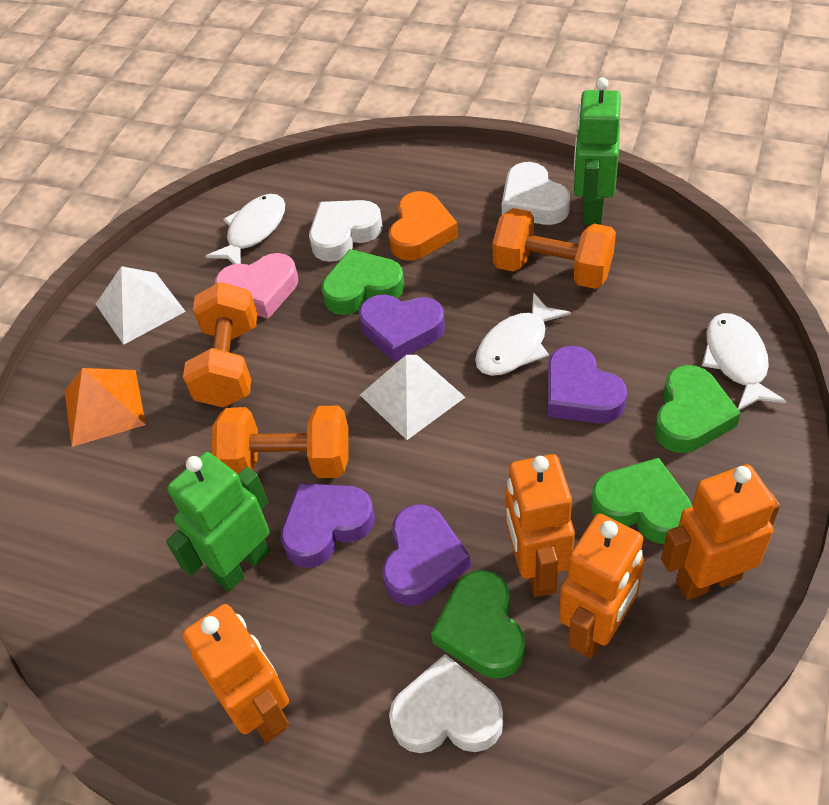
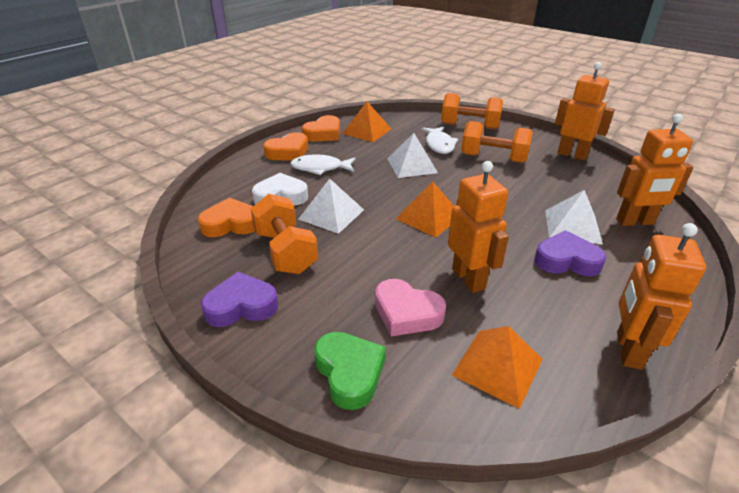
green heart: 4 -> 1
green robot: 2 -> 0
orange heart: 1 -> 3
orange pyramid: 1 -> 3
purple heart: 4 -> 2
white fish: 3 -> 2
white heart: 3 -> 1
white pyramid: 2 -> 3

